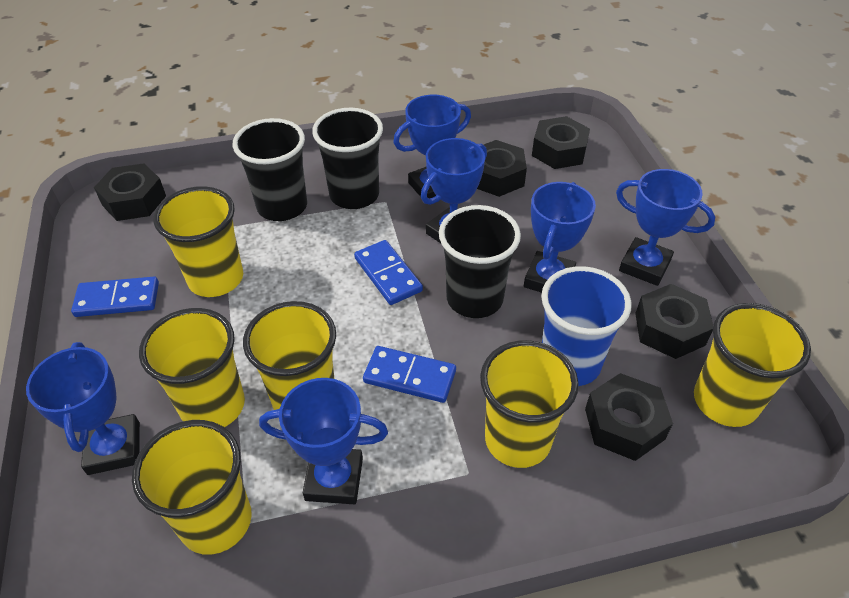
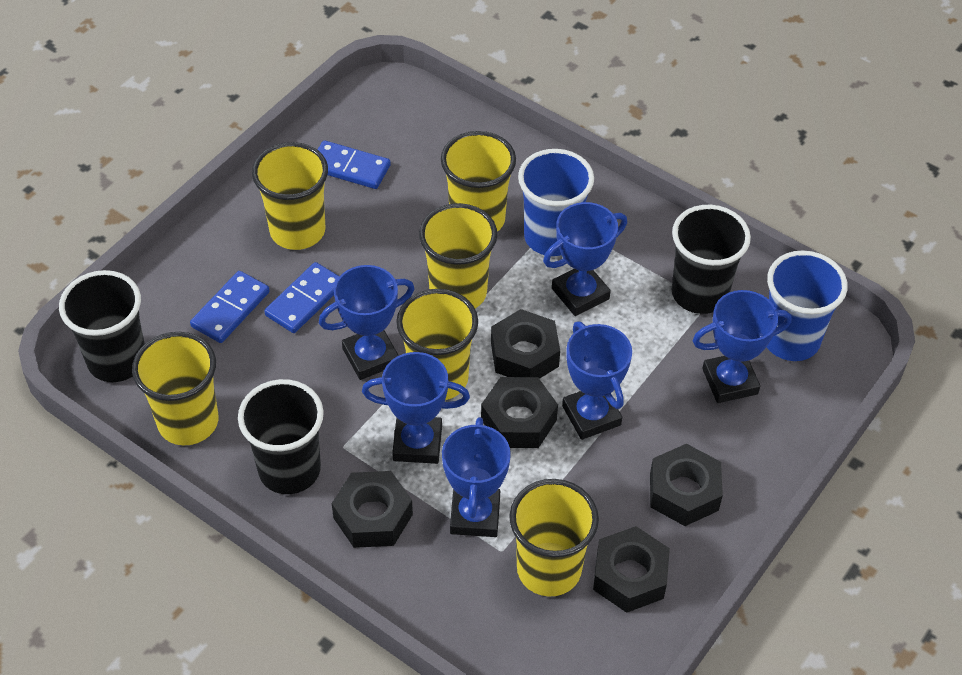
blue cup: 1 -> 2

